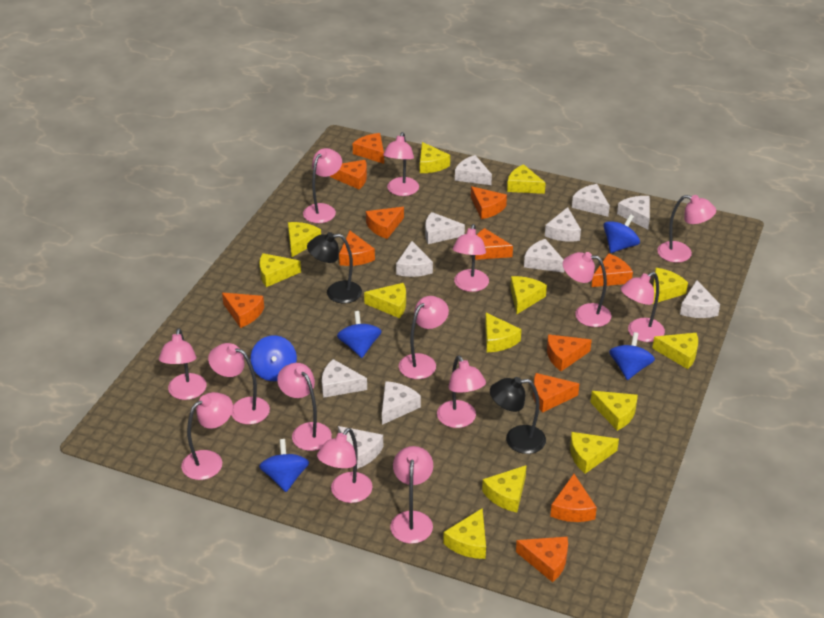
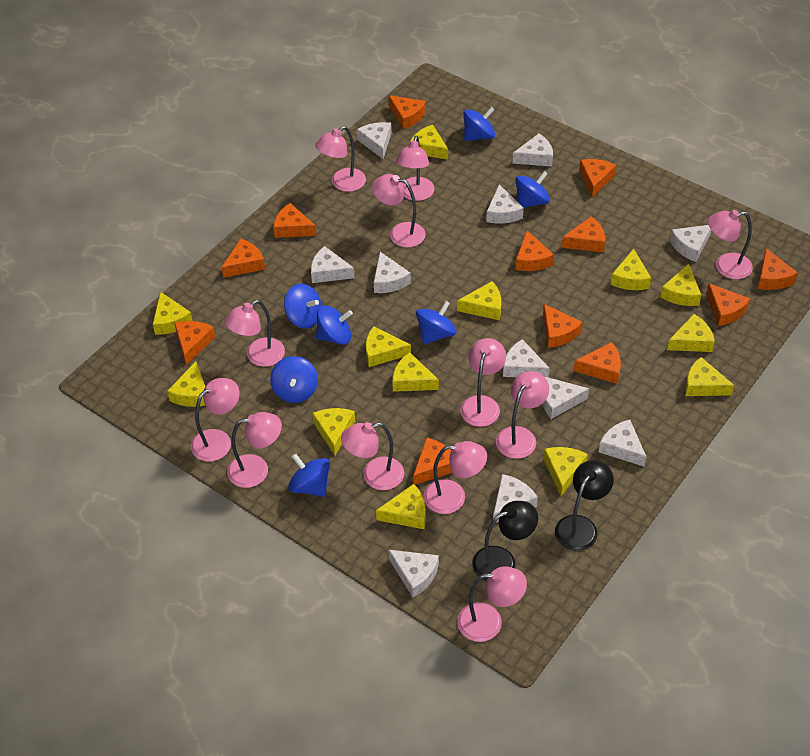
blue spinning top: 5 -> 7
pink lamp: 14 -> 12

